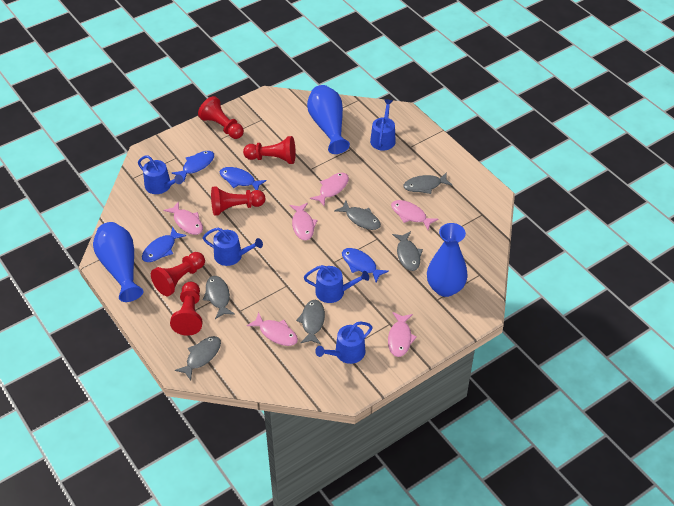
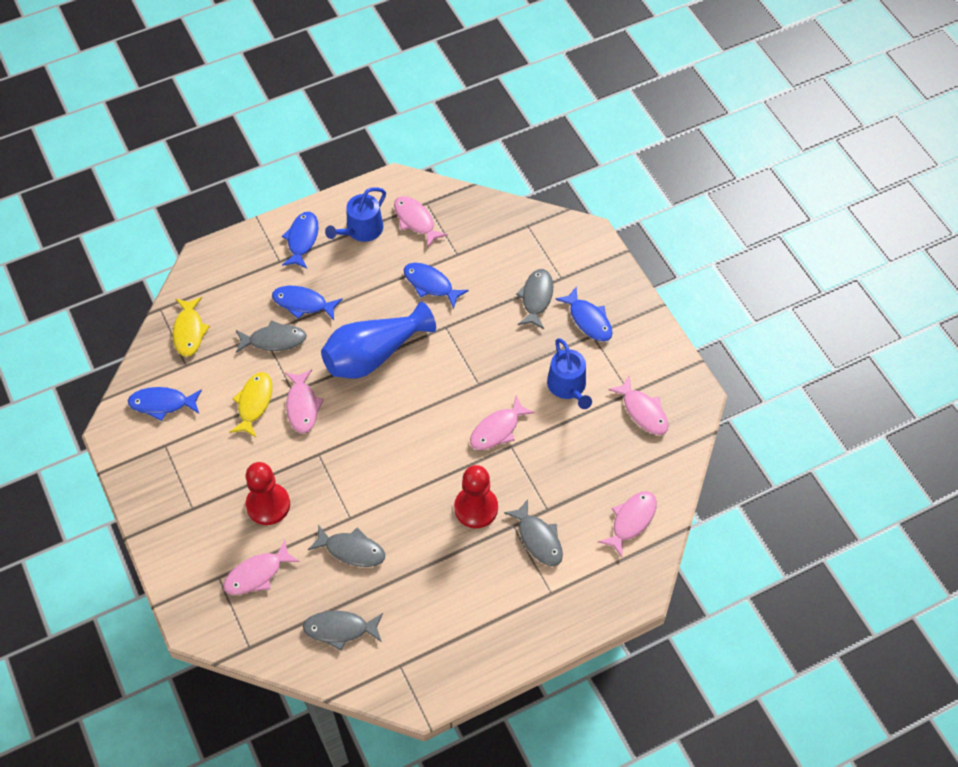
blue fish: 4 -> 5
blue vase: 3 -> 1
blue watering can: 5 -> 2
grey fish: 6 -> 5
red pawn: 5 -> 2
yellow fish: 0 -> 2

